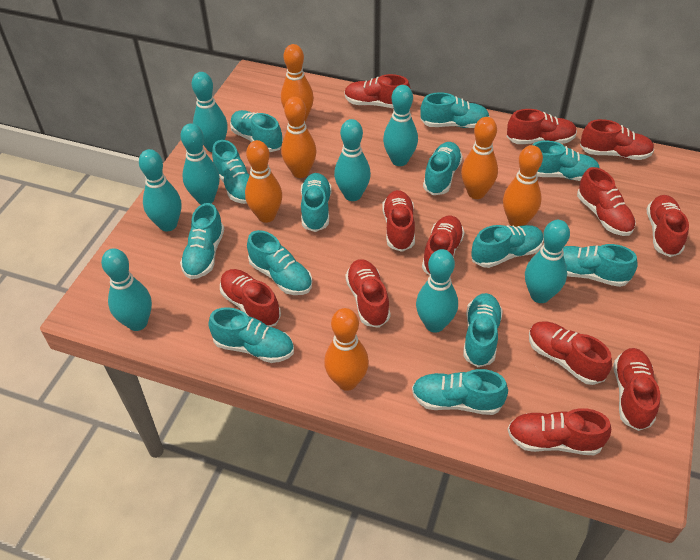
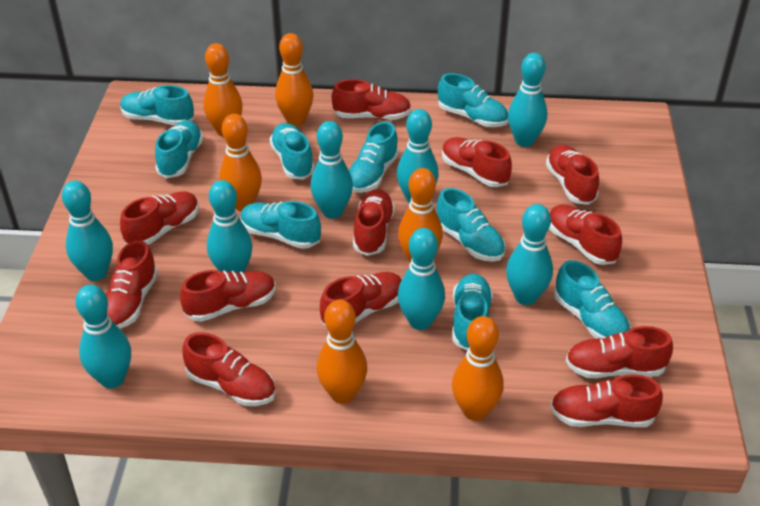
turquoise shoe: 13 -> 9

